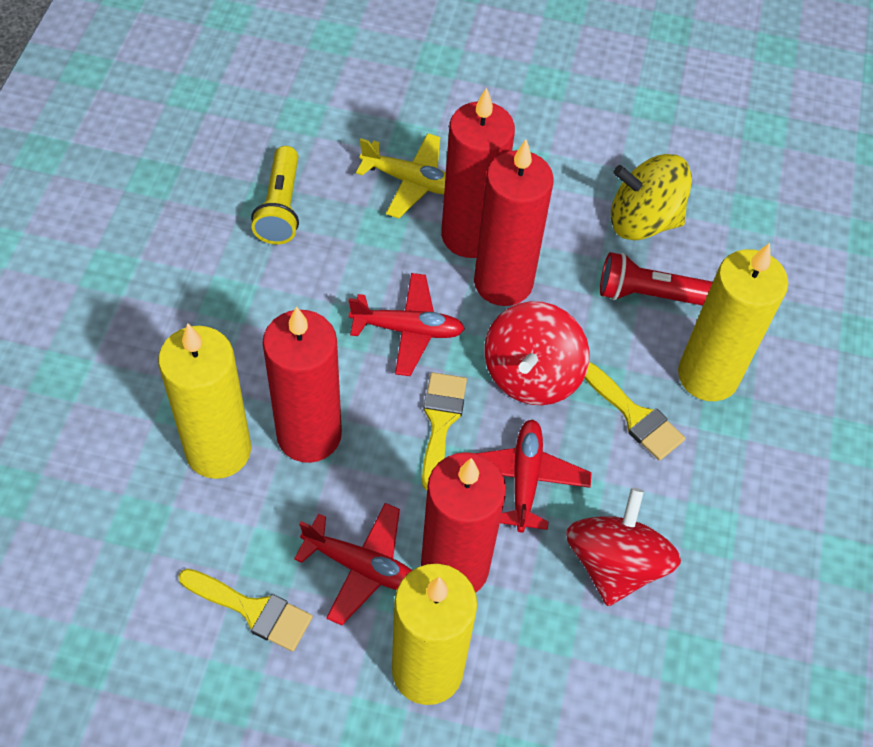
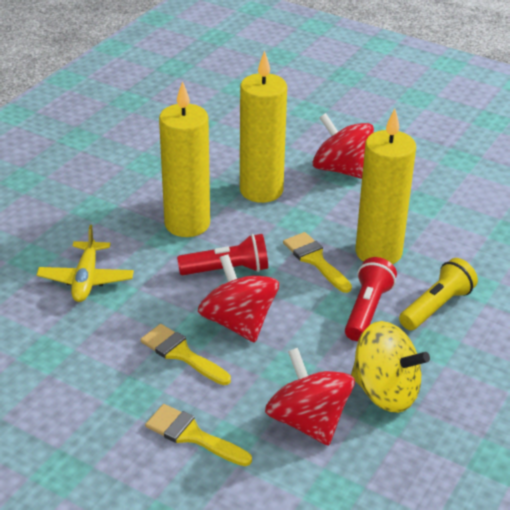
red candle: 4 -> 0
red flashlight: 1 -> 2
red plane: 3 -> 0
red spinning top: 2 -> 3

